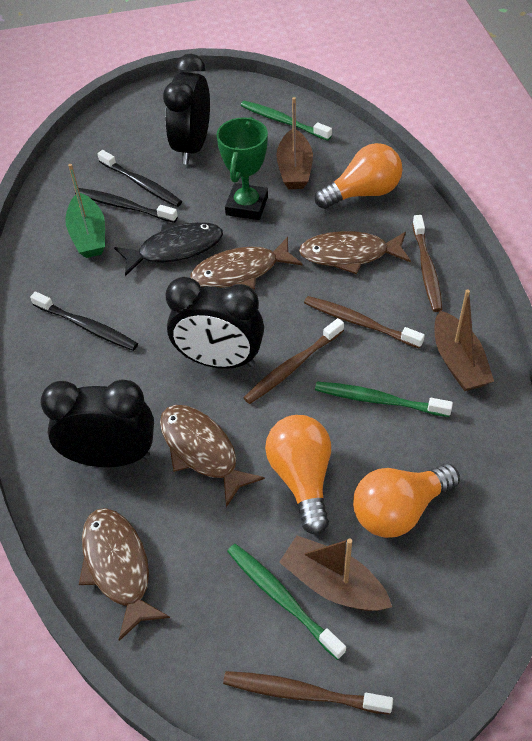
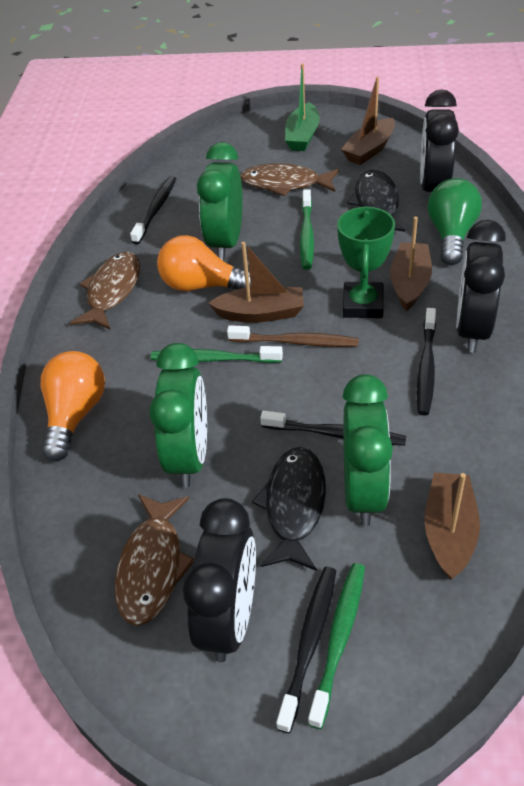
black fish: 1 -> 2
black toothbrush: 3 -> 4
brown boat: 3 -> 4
brown fish: 4 -> 3
brown toothbrush: 4 -> 1
green clock: 0 -> 3
green light bulb: 0 -> 1
orange light bulb: 3 -> 2

